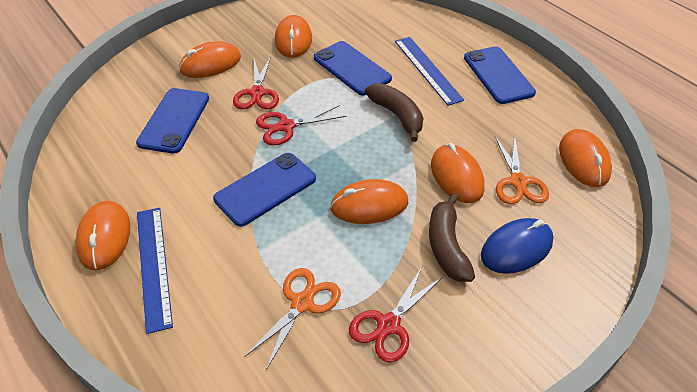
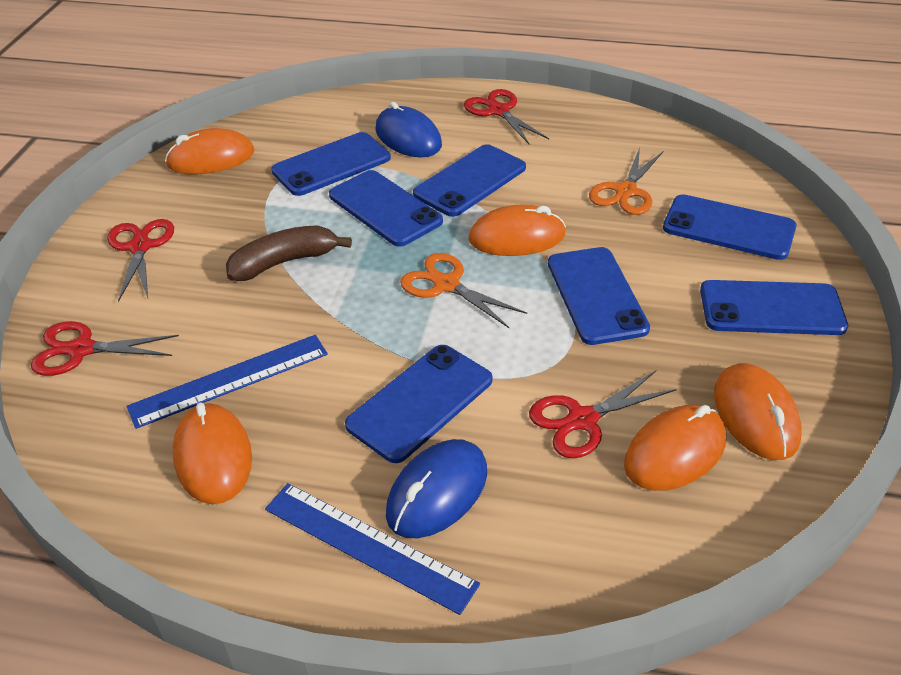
blue mouse: 1 -> 2
blue phone: 4 -> 7
brown banana: 2 -> 1
orange mouse: 6 -> 5
red scissors: 3 -> 4

